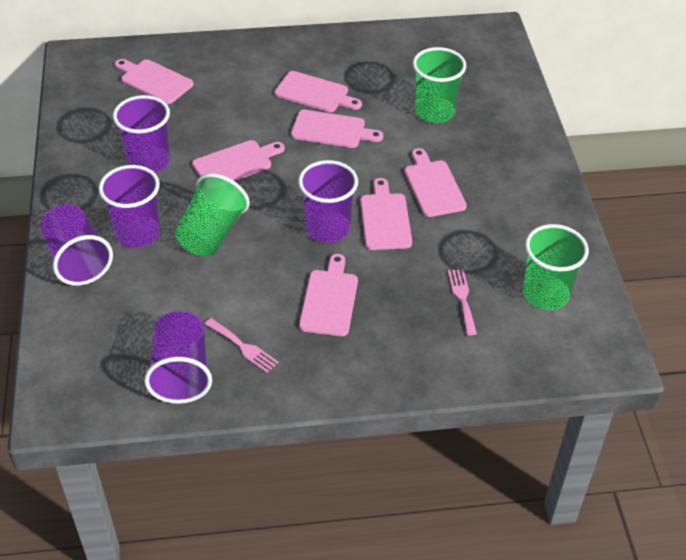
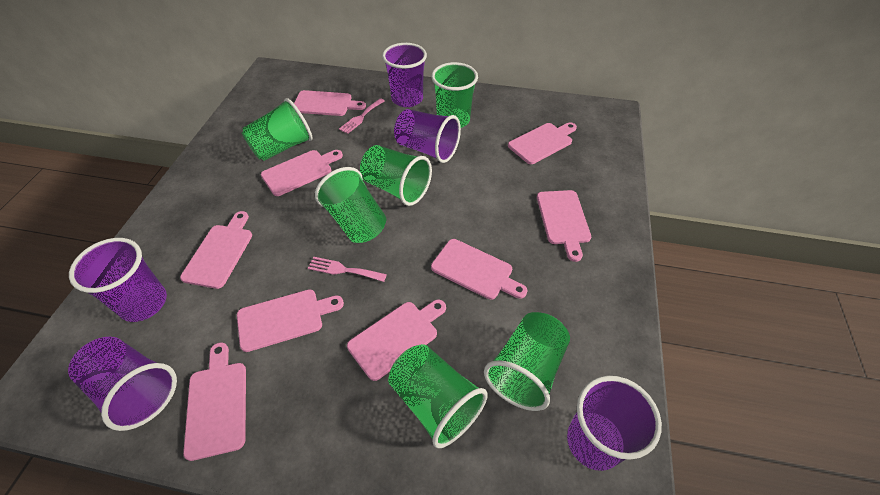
green cup: 3 -> 6
pink cutting board: 7 -> 9

